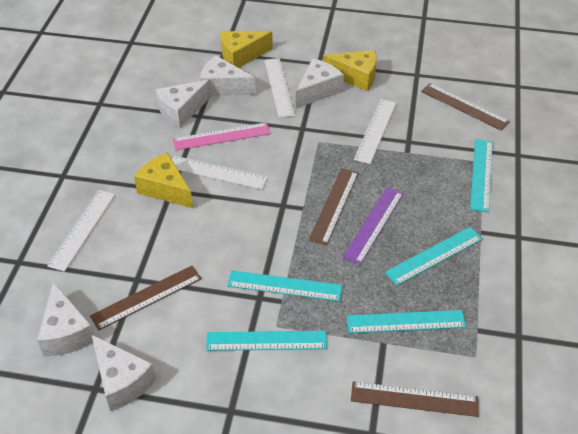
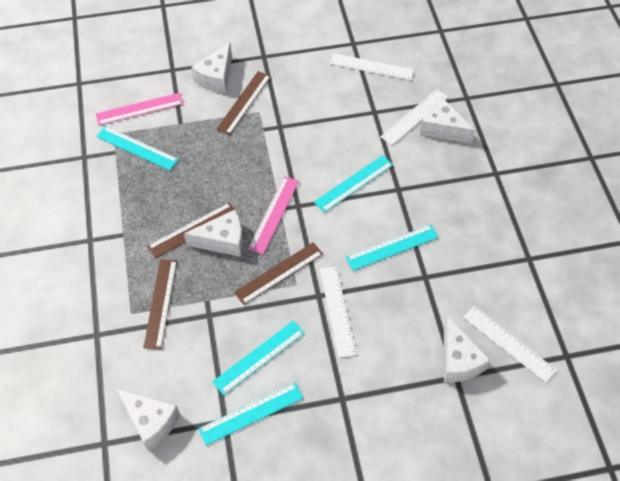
pink ruler: 1 -> 2
purple ruler: 1 -> 0
yellow cheese: 3 -> 0

